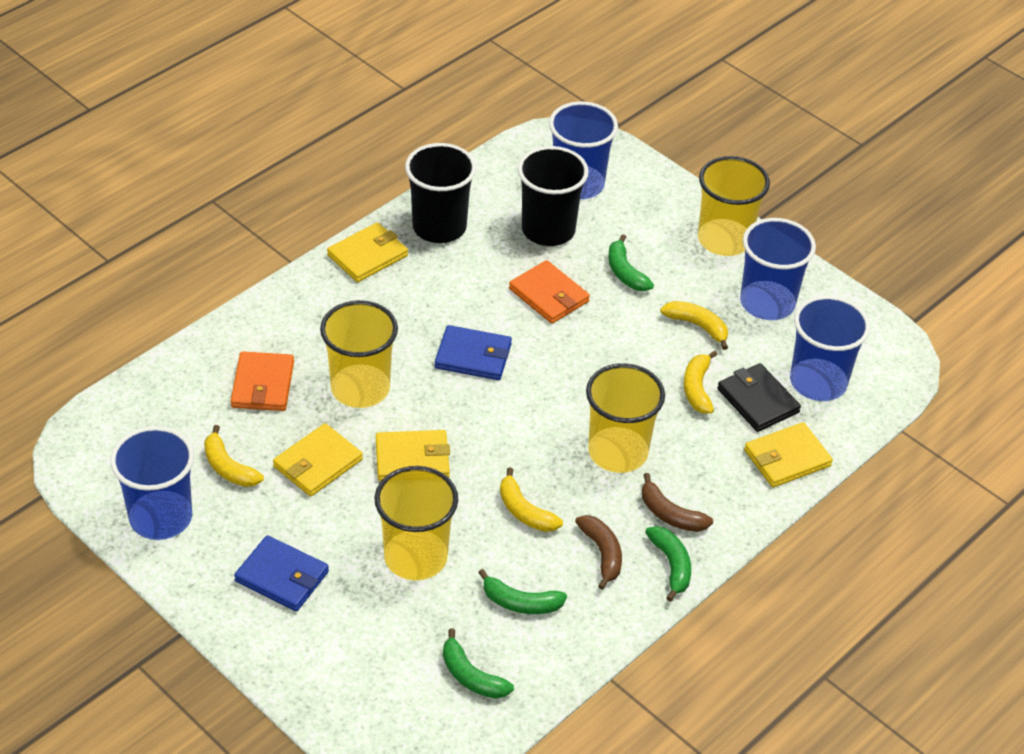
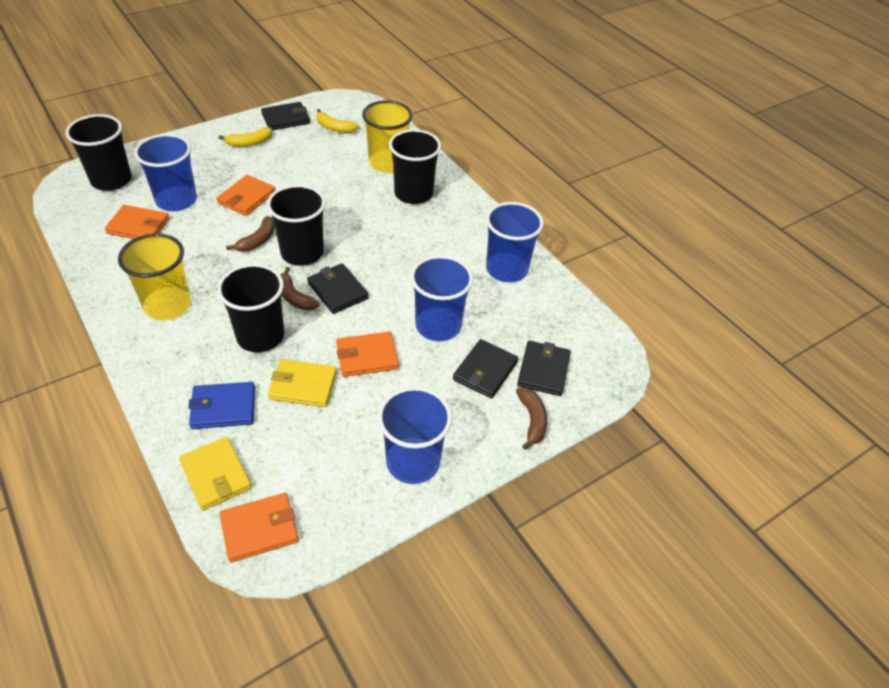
black cup: 2 -> 4
black wallet: 1 -> 4
blue wallet: 2 -> 1
brown banana: 2 -> 3
green banana: 4 -> 0
orange wallet: 2 -> 4
yellow banana: 4 -> 2
yellow cup: 4 -> 2
yellow wallet: 4 -> 2

